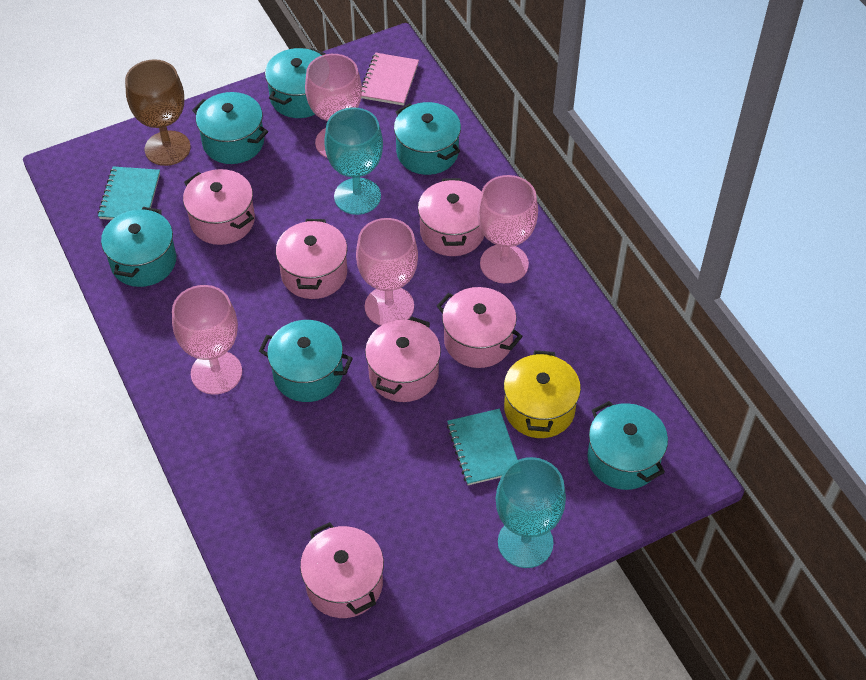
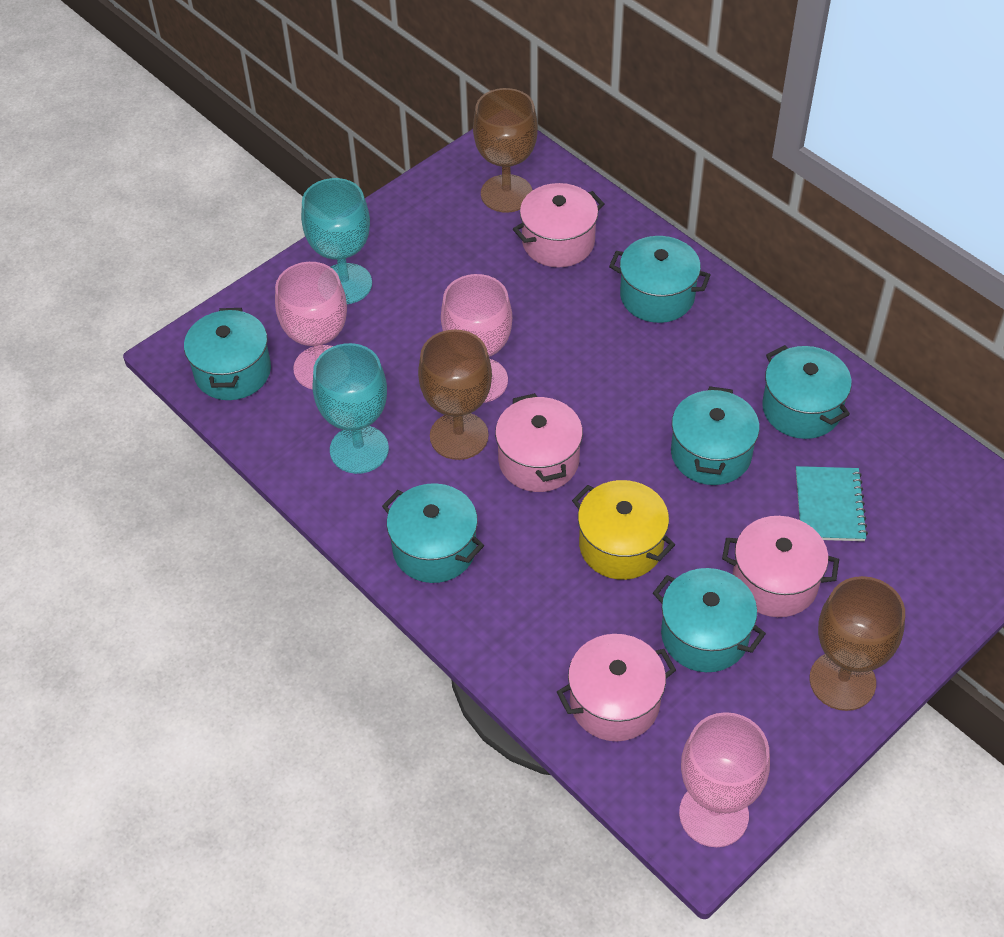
brown goblet: 1 -> 3
pink goblet: 4 -> 3
pink notebook: 1 -> 0
pink pot: 6 -> 4
turquoise notebook: 2 -> 1

